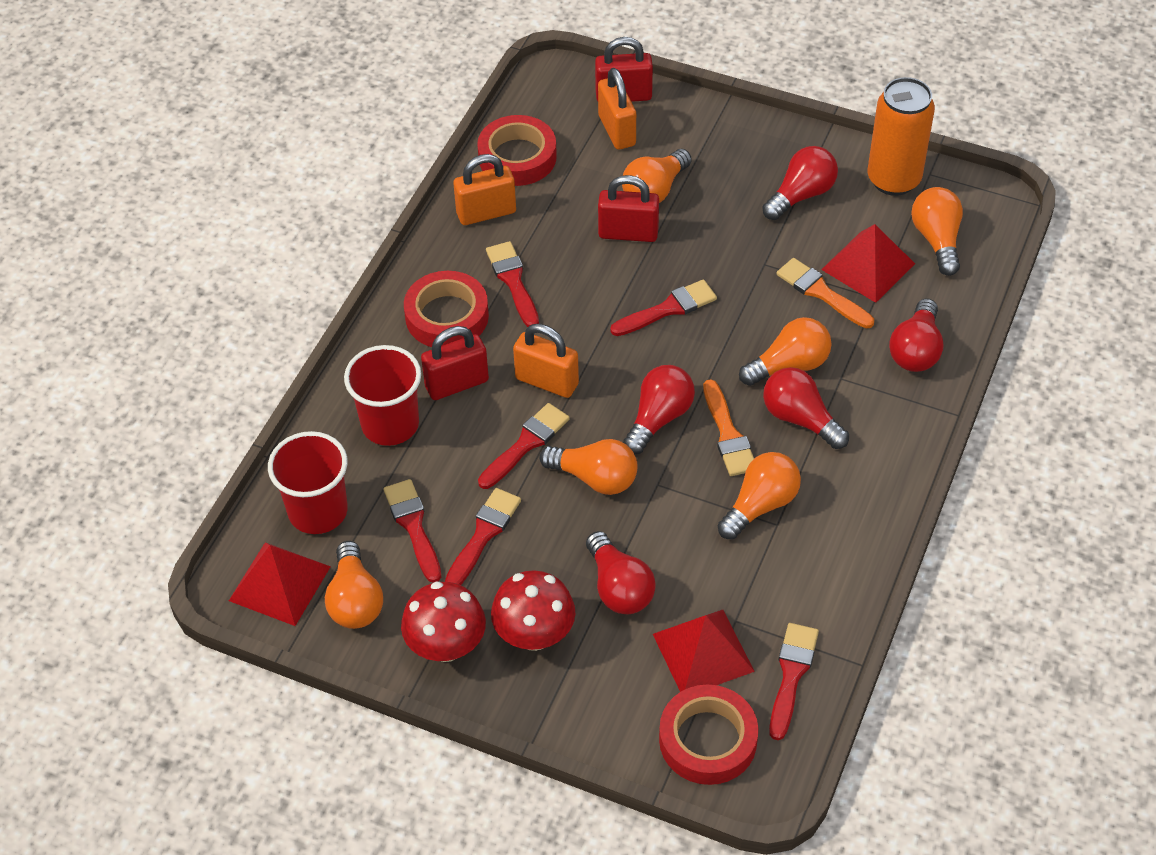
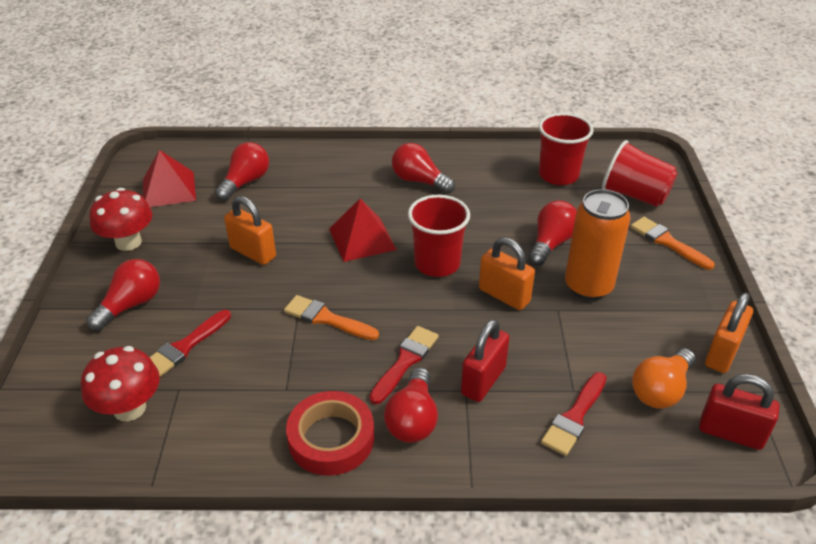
orange light bulb: 6 -> 1
red brush: 6 -> 3
red cup: 2 -> 3
red padlock: 3 -> 2
red pyramid: 3 -> 2
red tape: 3 -> 1

